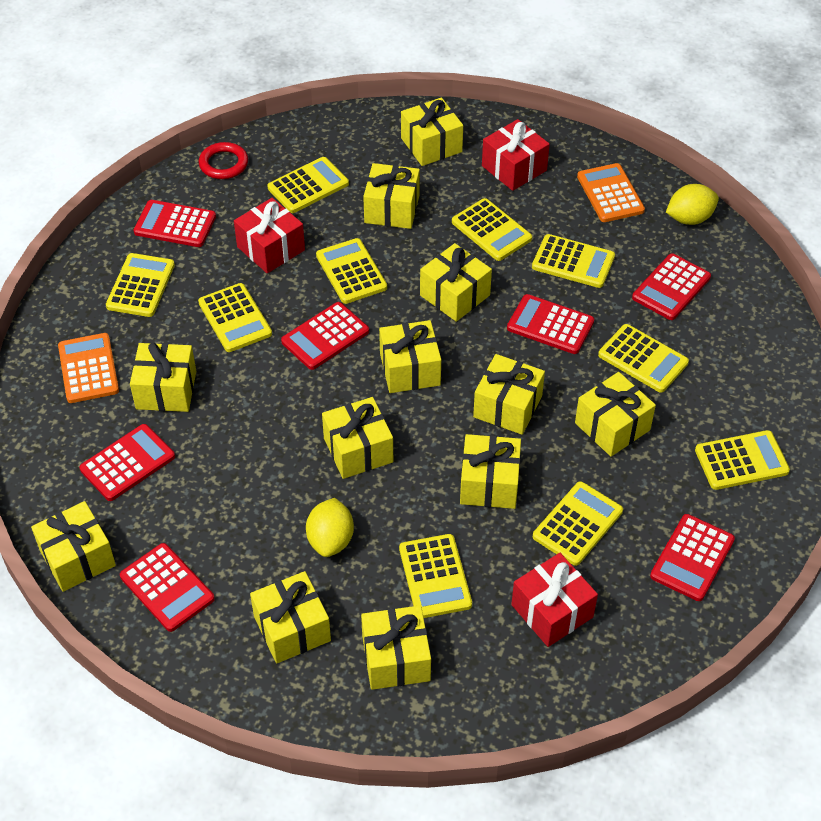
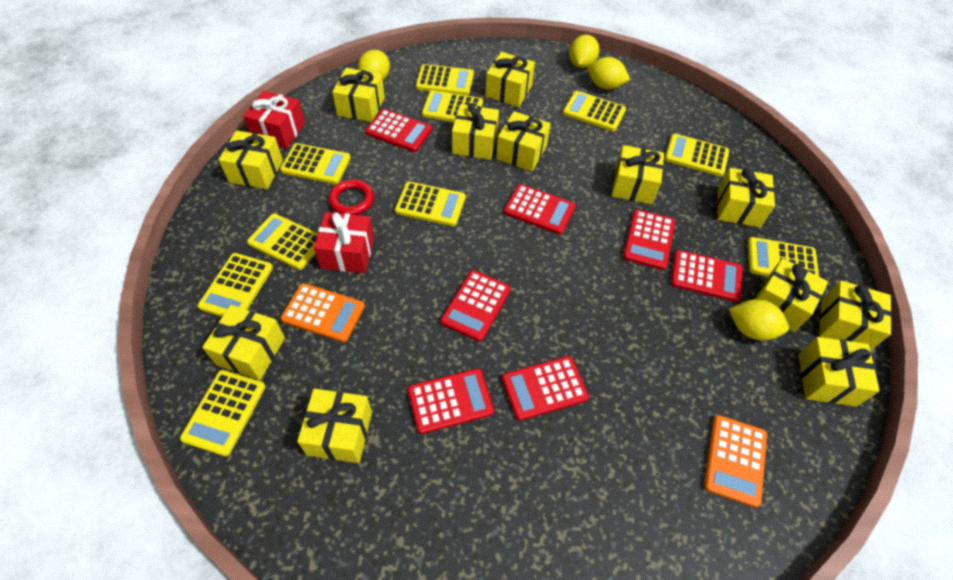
red gift: 3 -> 2
yellow lemon: 2 -> 4

